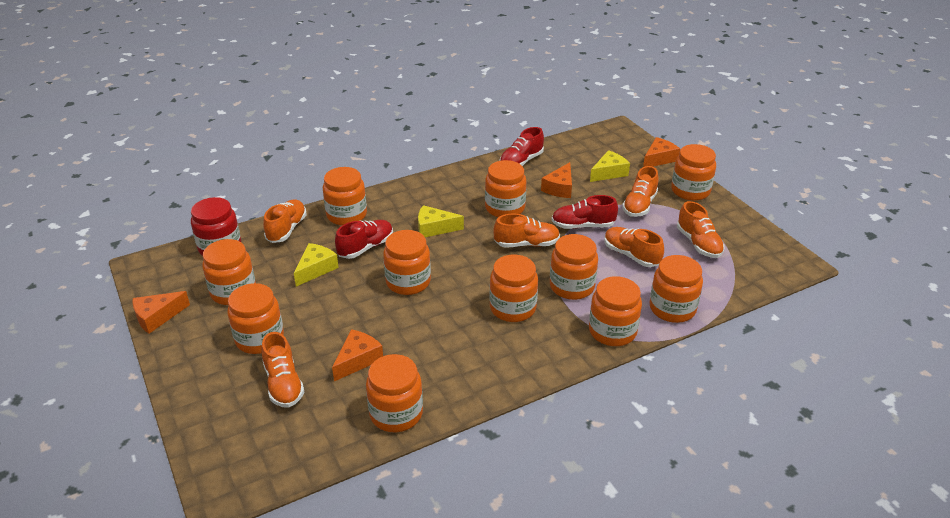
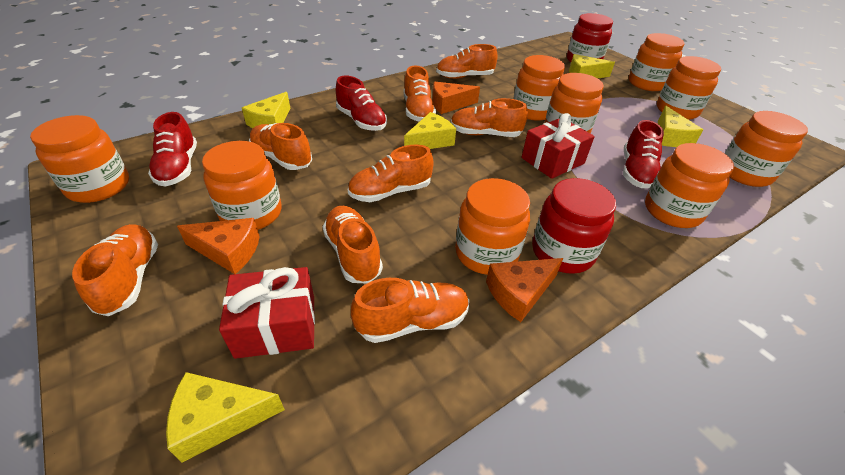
orange cheese: 4 -> 3
orange jar: 11 -> 9
orange shoe: 6 -> 8
red gift: 0 -> 2
red jar: 1 -> 2
yellow cheese: 3 -> 5

